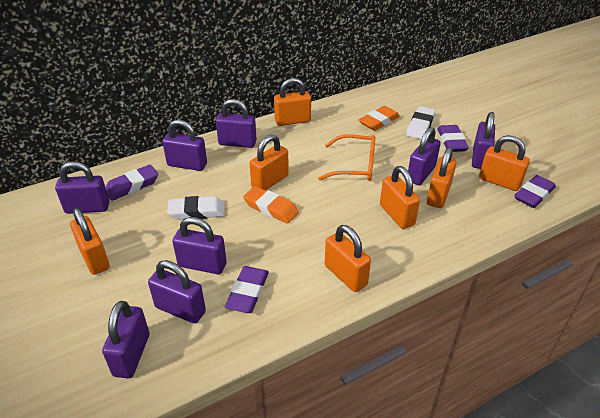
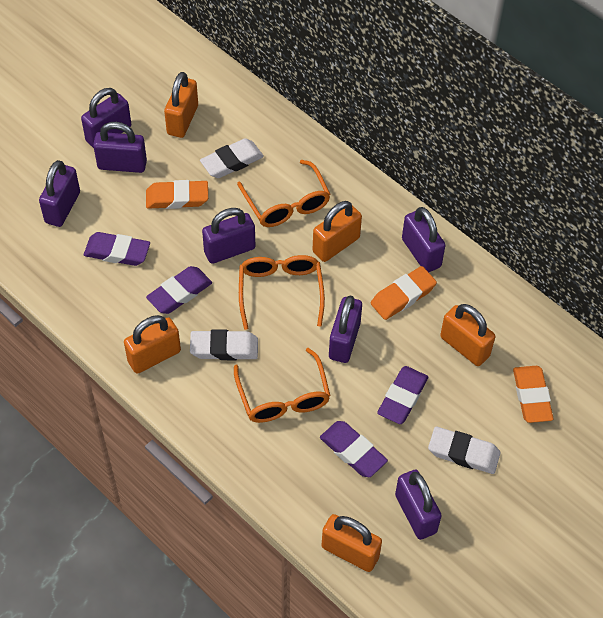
orange eraser: 2 -> 3
orange glasses: 1 -> 3
orange padlock: 7 -> 5
purple padlock: 8 -> 7
white eraser: 2 -> 3

